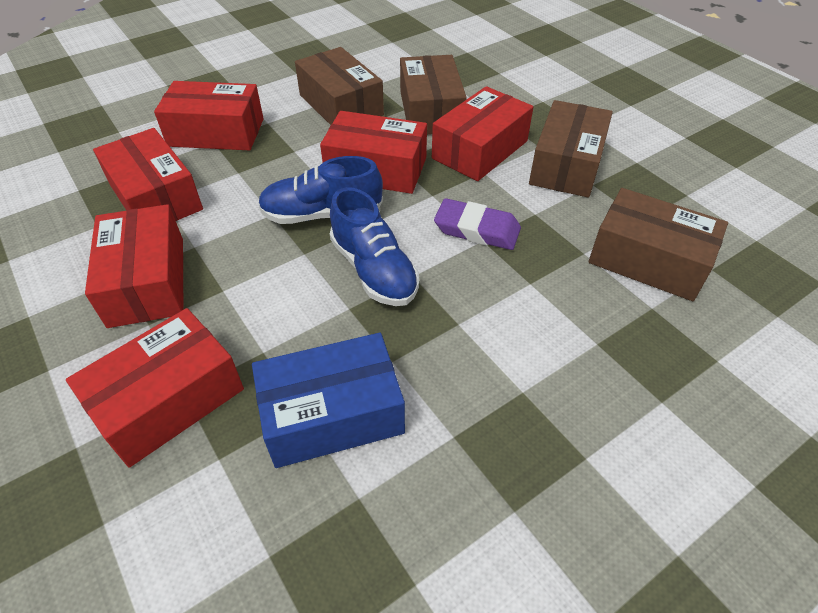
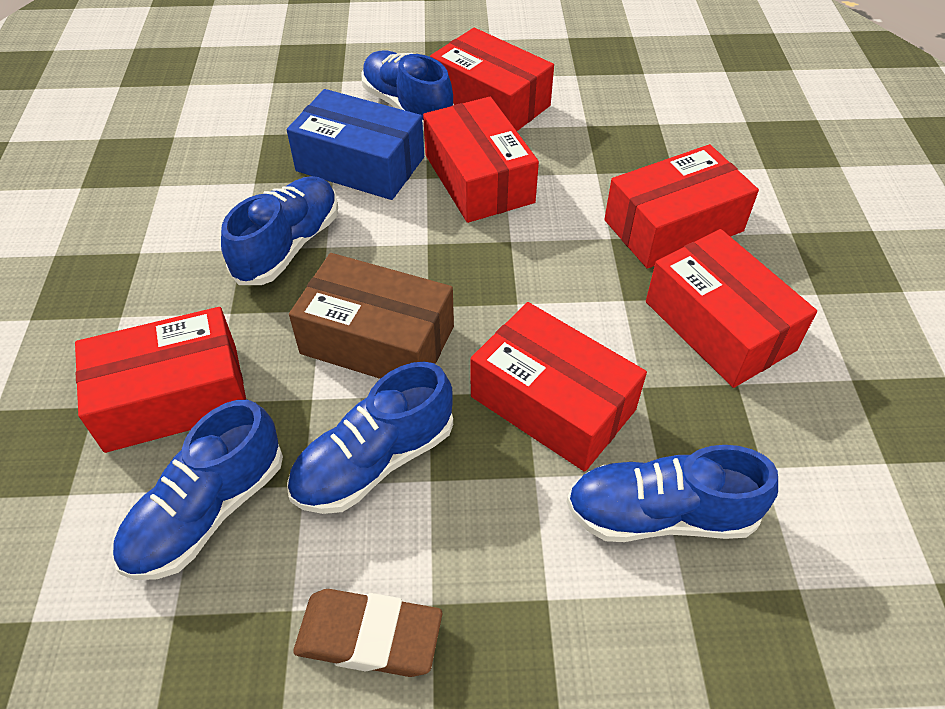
blue shoe: 2 -> 5
brown box: 4 -> 1
brown eraser: 0 -> 1
purple eraser: 1 -> 0

